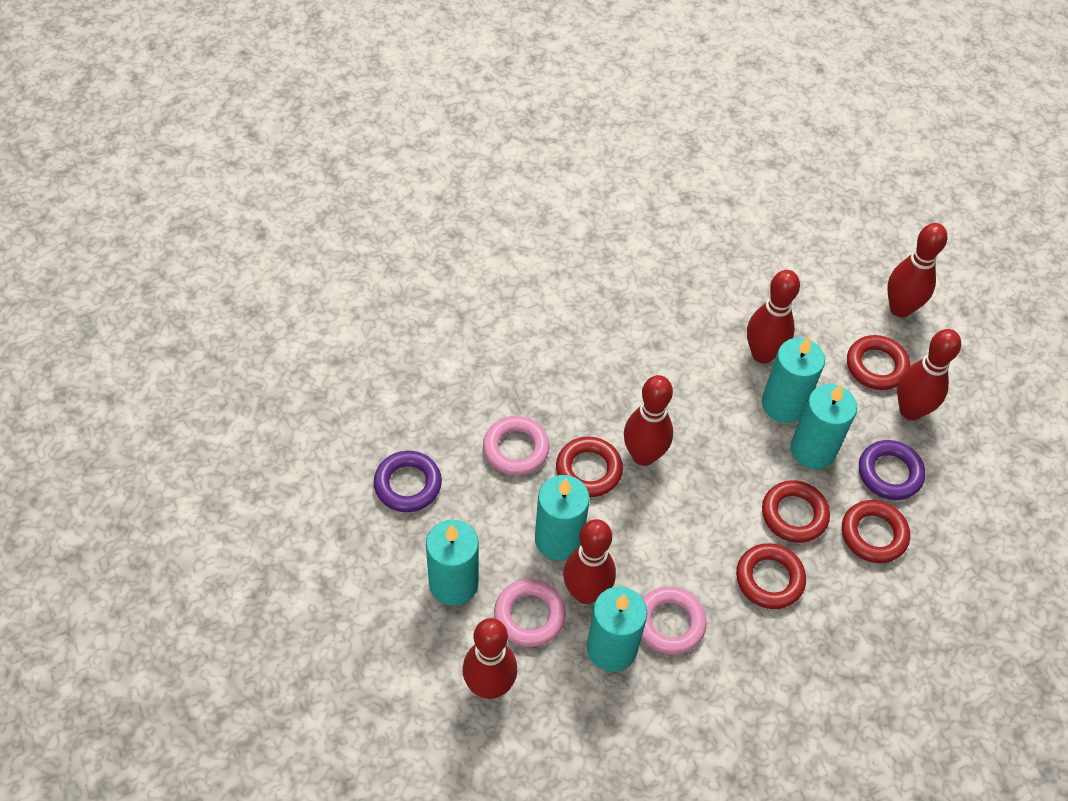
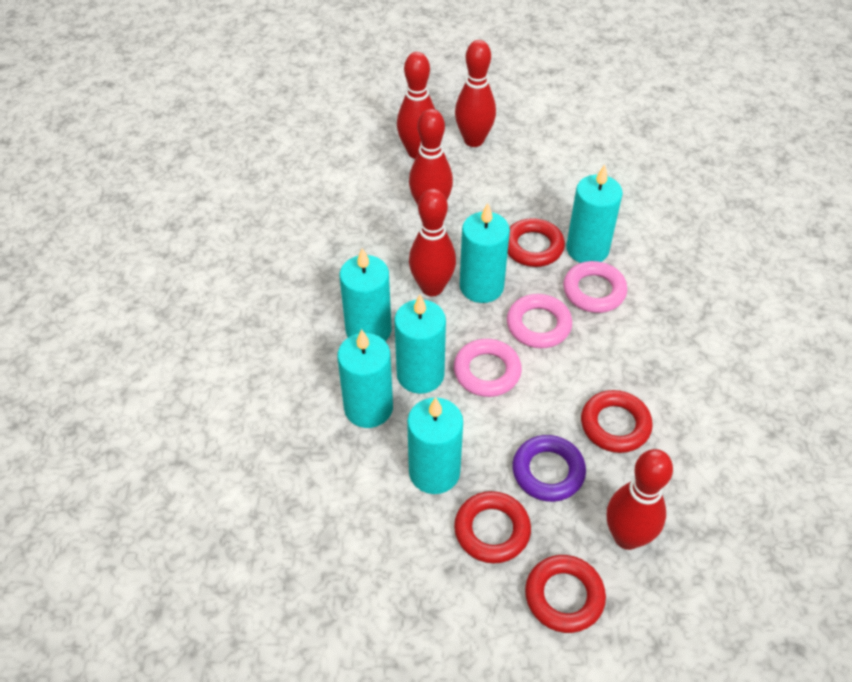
purple ring: 2 -> 1
red bowling pin: 6 -> 5
red ring: 5 -> 4
turquoise candle: 5 -> 6

